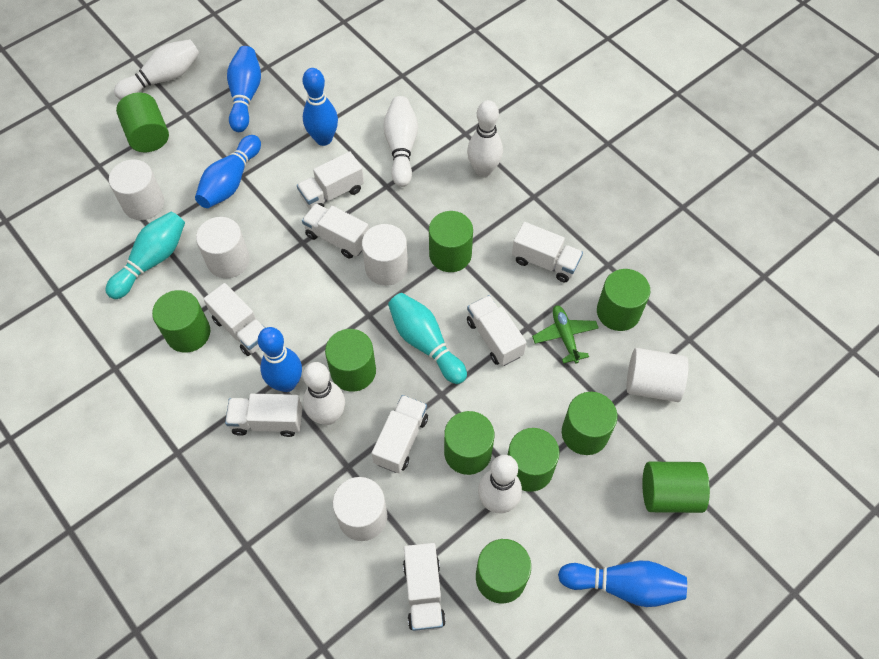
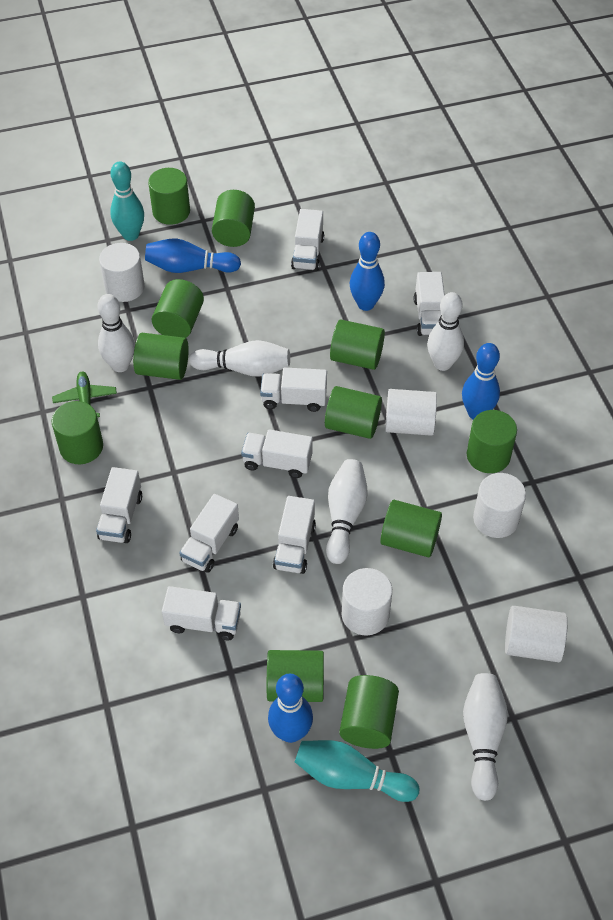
blue bowling pin: 5 -> 4
green cylinder: 10 -> 11

